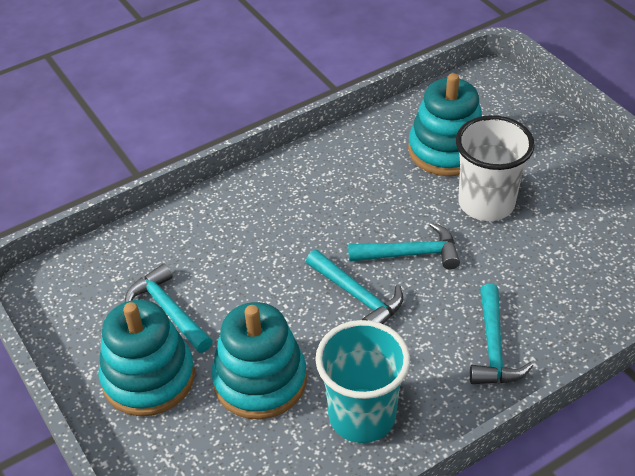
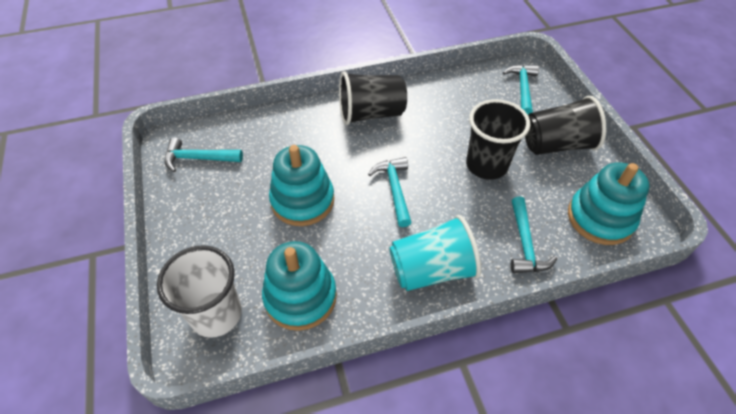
black cup: 0 -> 3

